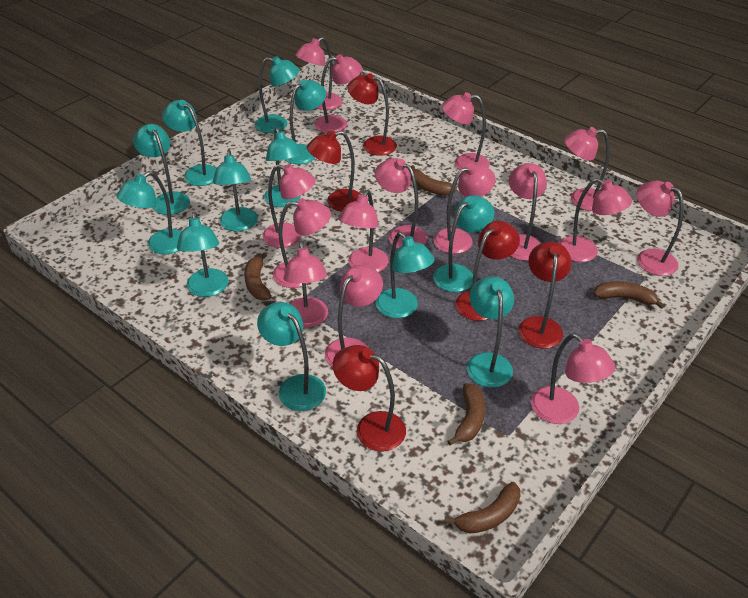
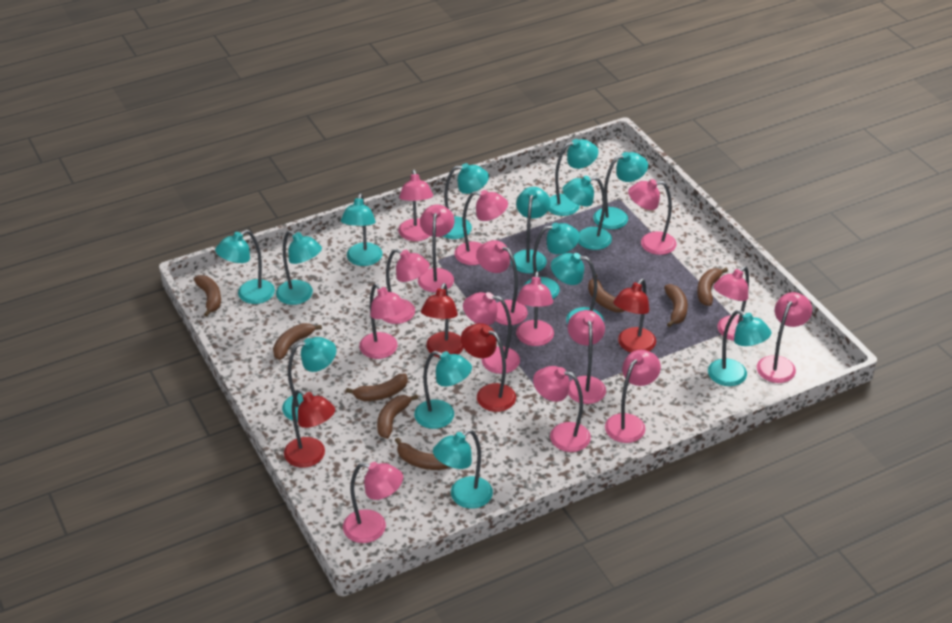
brown banana: 5 -> 8
red lamp: 5 -> 4
turquoise lamp: 12 -> 14

